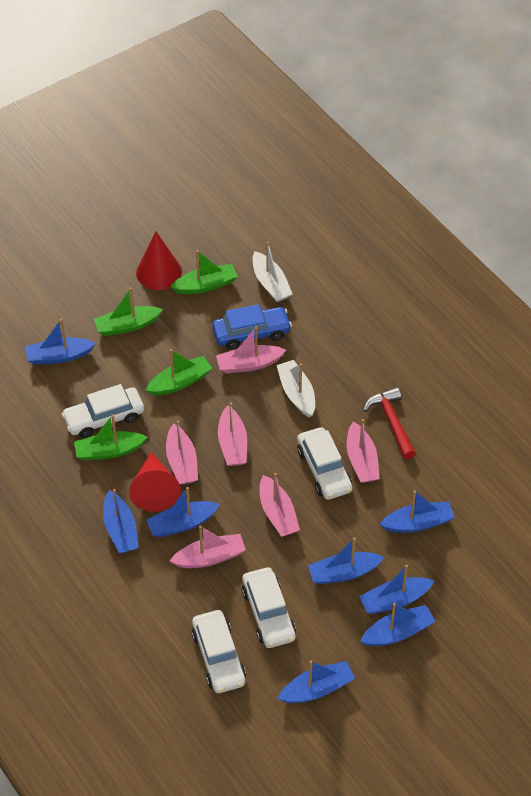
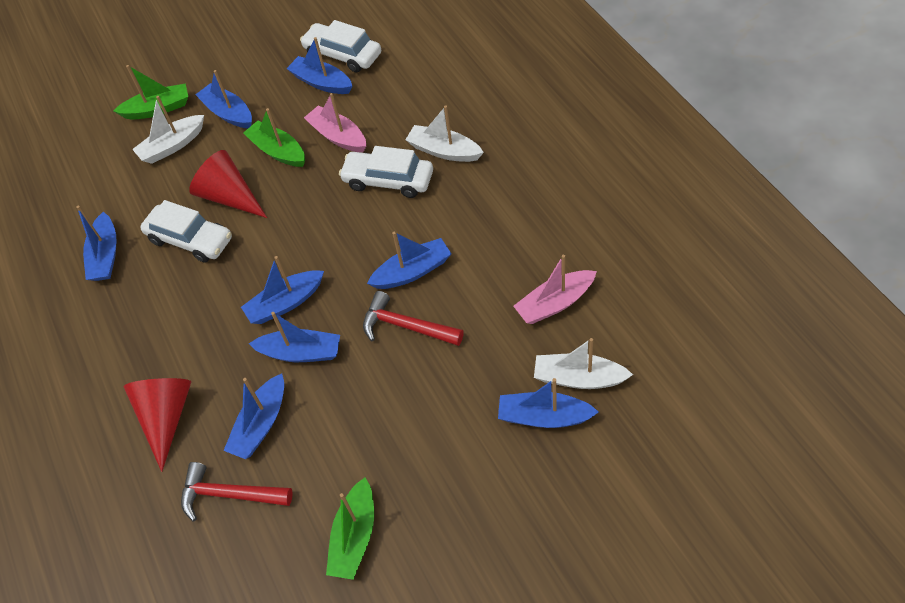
blue car: 1 -> 0
green boat: 4 -> 3
pink boat: 6 -> 2
red hammer: 1 -> 2
white boat: 2 -> 3
white car: 4 -> 3

